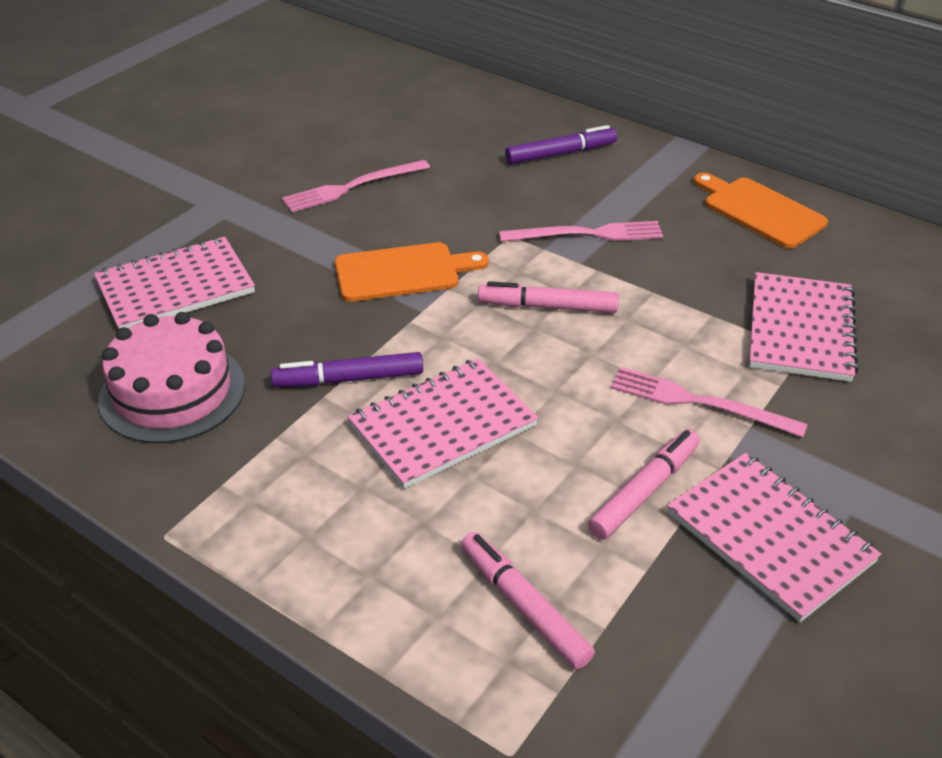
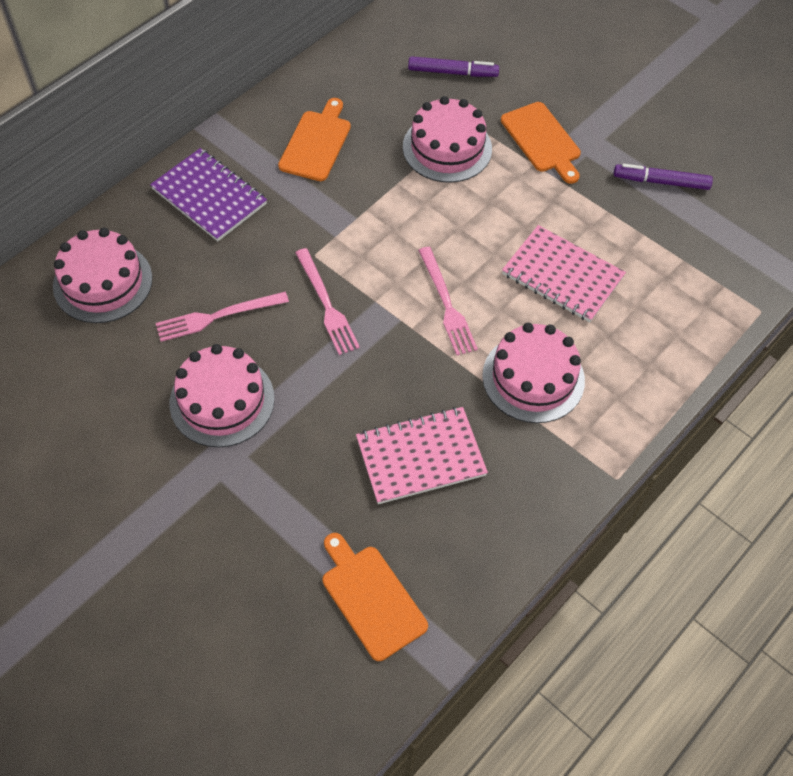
orange cutting board: 2 -> 3
pink cake: 1 -> 4
pink marker: 3 -> 0
pink notebook: 4 -> 2
purple notebook: 0 -> 1

